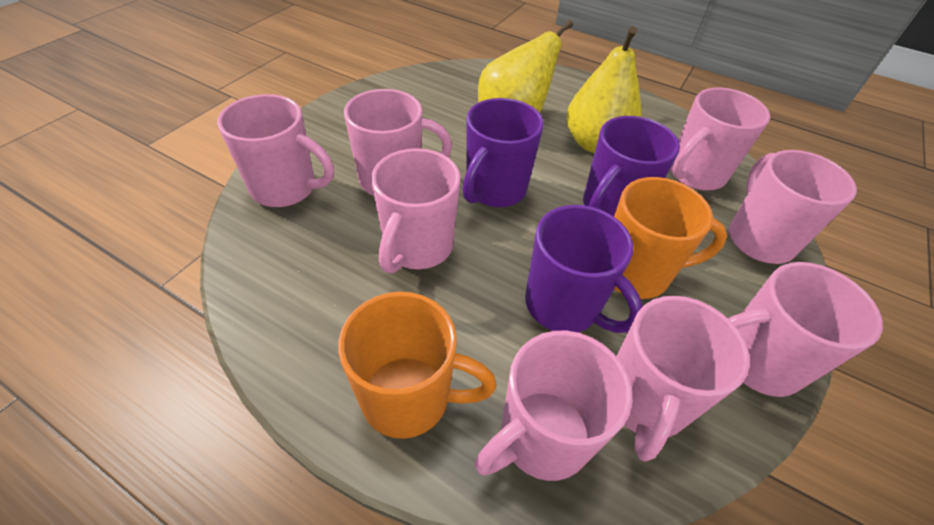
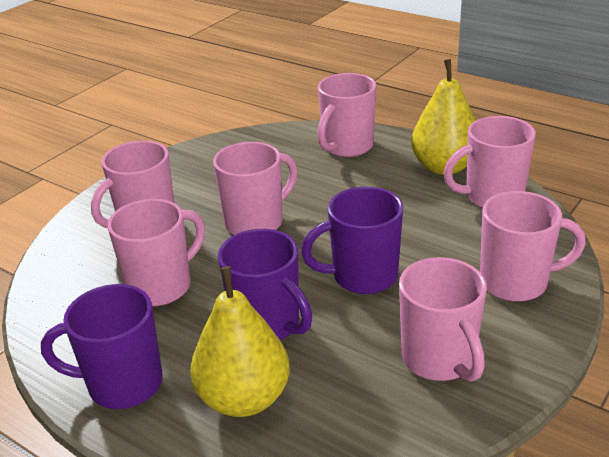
orange mug: 2 -> 0
pink mug: 8 -> 7

